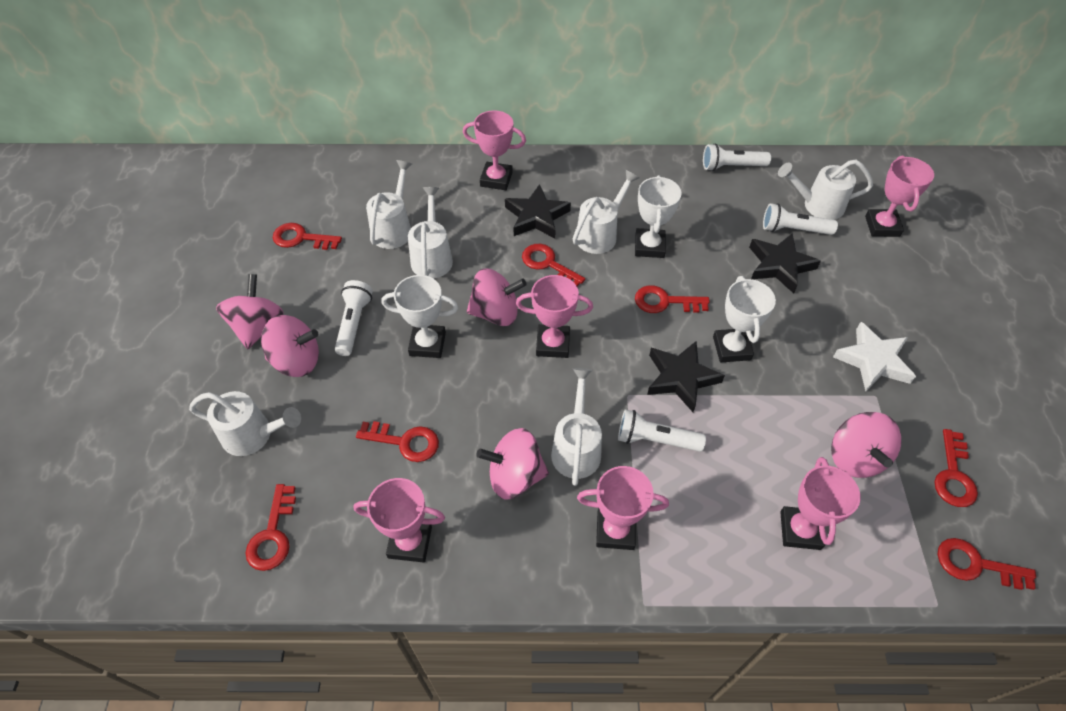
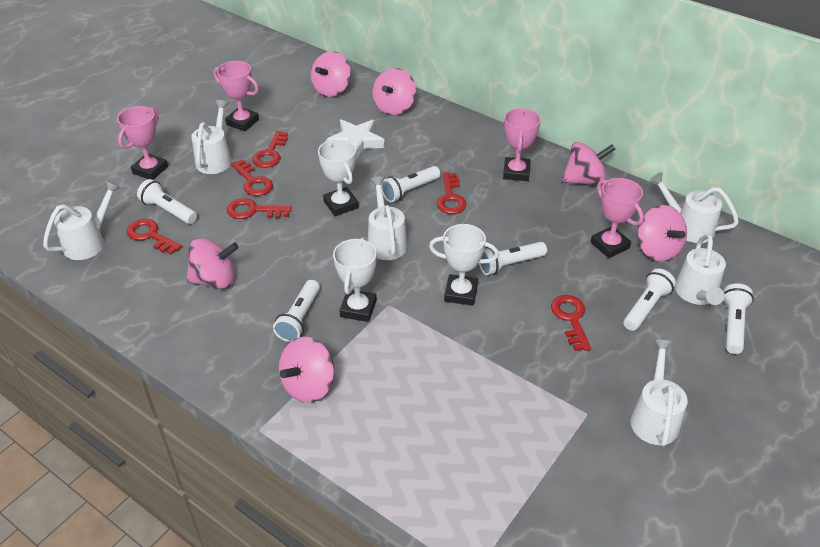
black star: 3 -> 0
pink spinning top: 5 -> 6
pink trophy: 6 -> 4
red key: 7 -> 6
white flashlight: 4 -> 6

